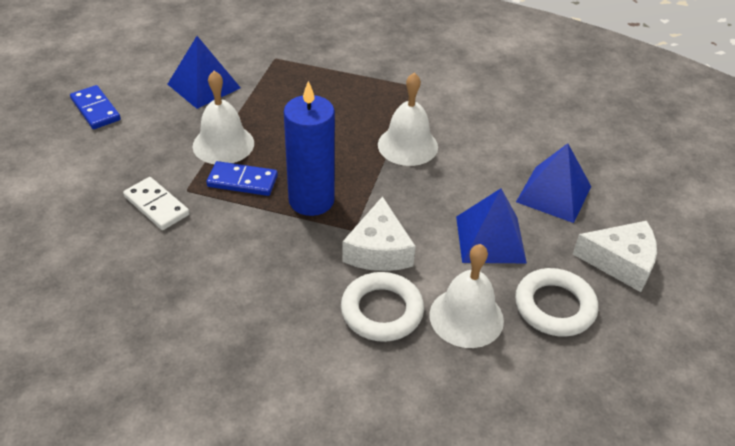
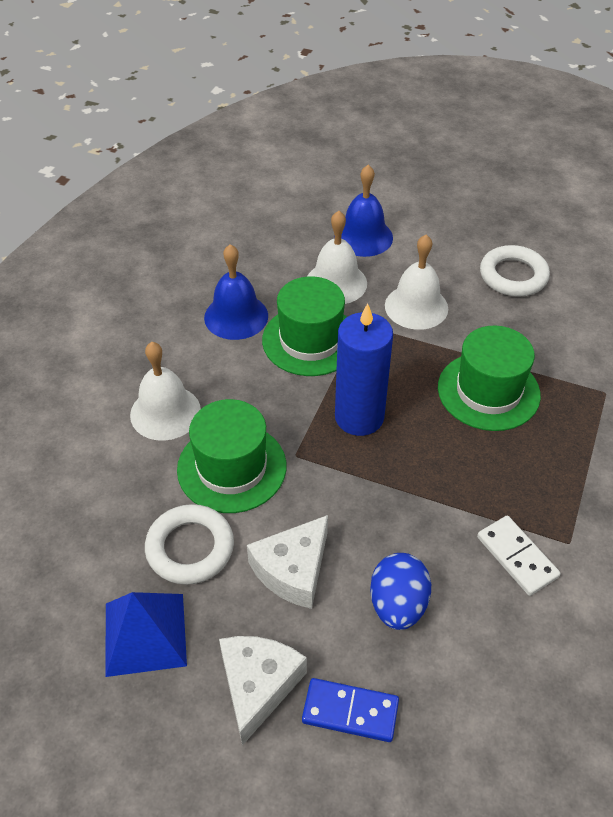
blue bell: 0 -> 2
blue domino: 2 -> 1
blue egg: 0 -> 1
blue pyramid: 3 -> 1
green hat: 0 -> 3

